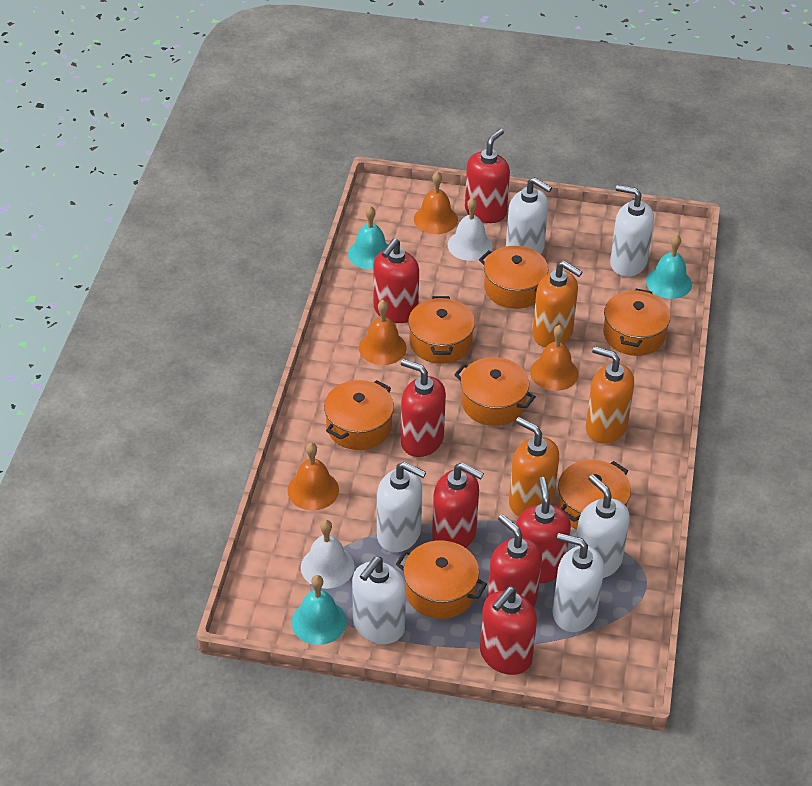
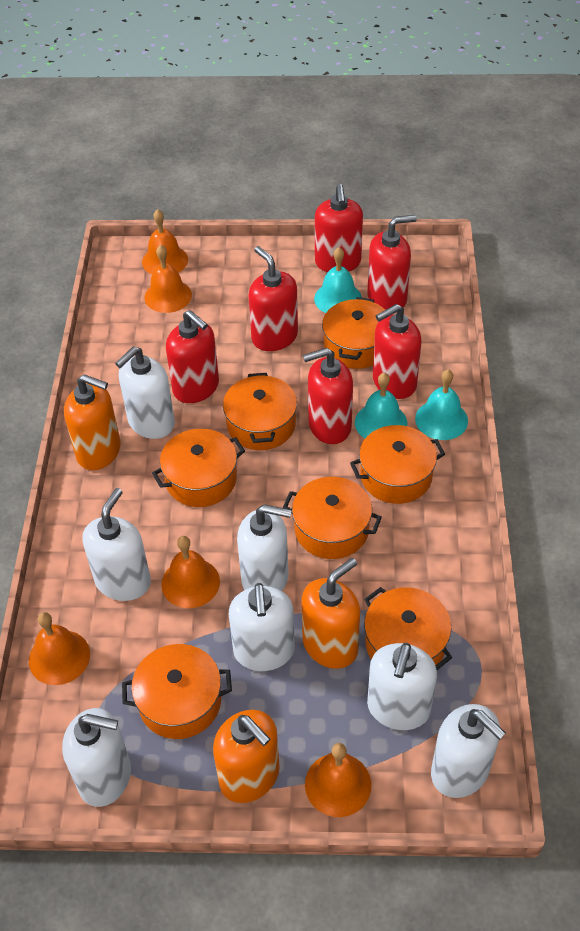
orange bell: 4 -> 5
red soap dispenser: 7 -> 6
white bell: 2 -> 0
white soap dispenser: 6 -> 7

